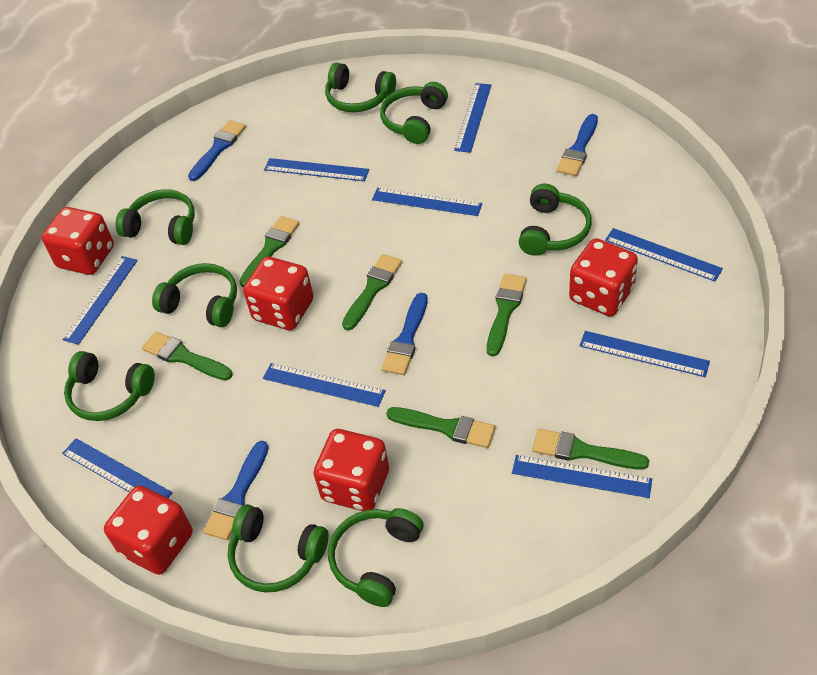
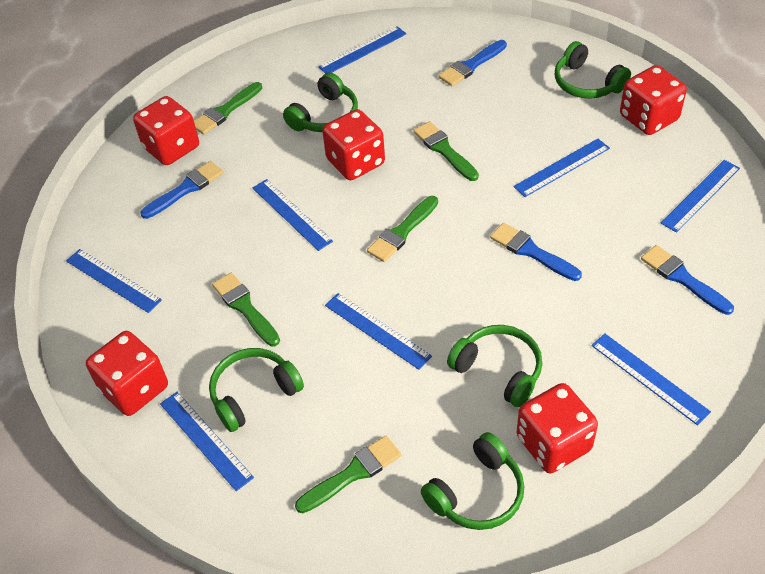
blue ruler: 9 -> 8
green brush: 6 -> 5
green headphones: 8 -> 5

